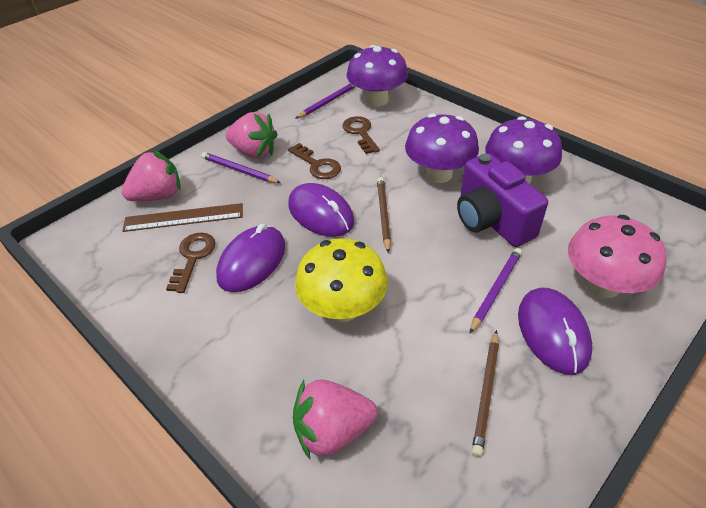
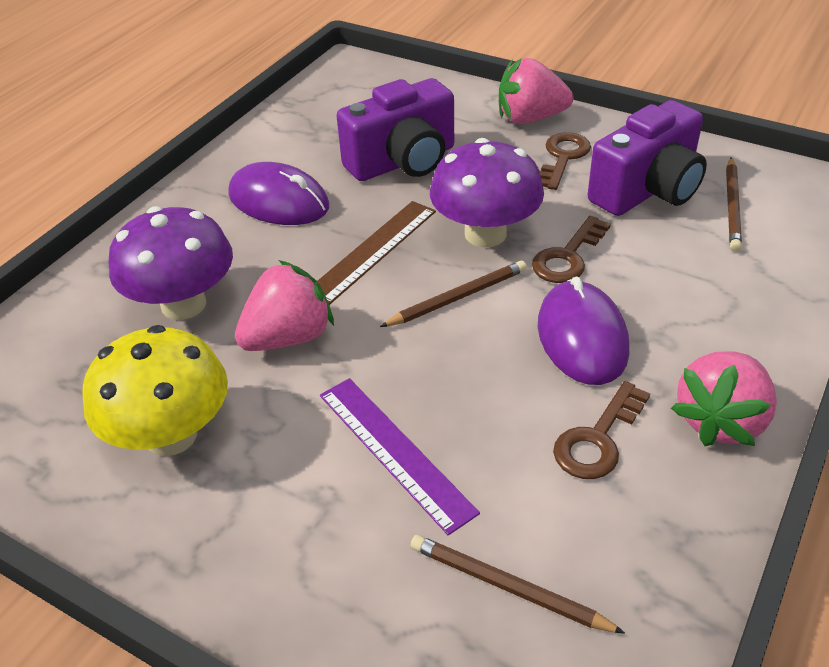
brown pencil: 2 -> 3
pink mushroom: 1 -> 0
purple camera: 1 -> 2
purple mouse: 3 -> 2
purple mushroom: 3 -> 2
purple pencil: 3 -> 0
purple ruler: 0 -> 1

